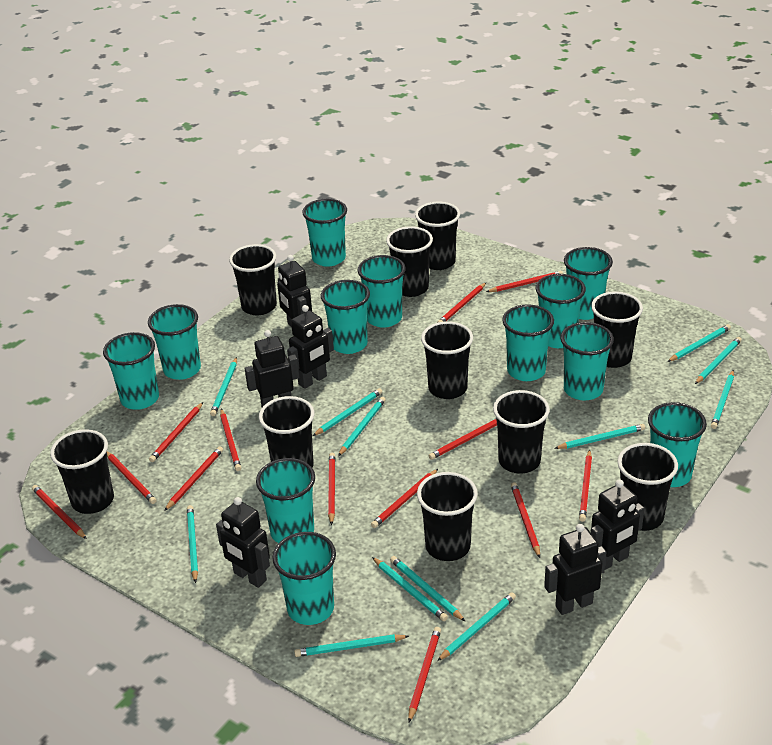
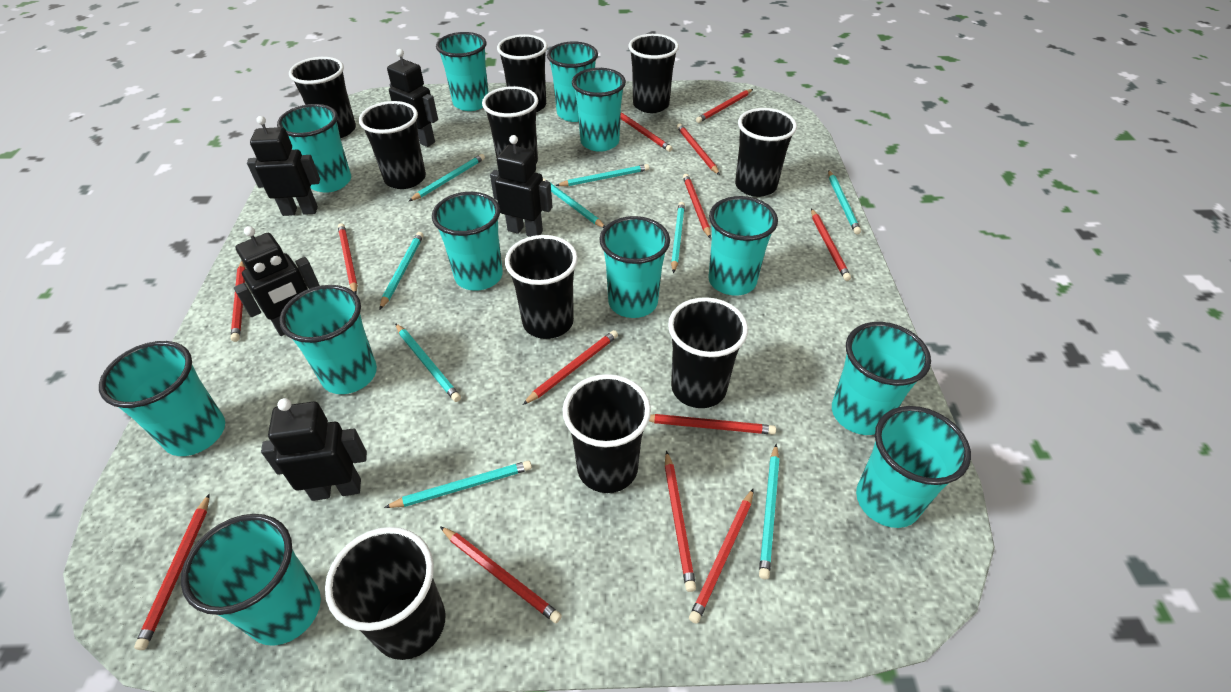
black robot: 6 -> 5
turquoise pencil: 12 -> 9

